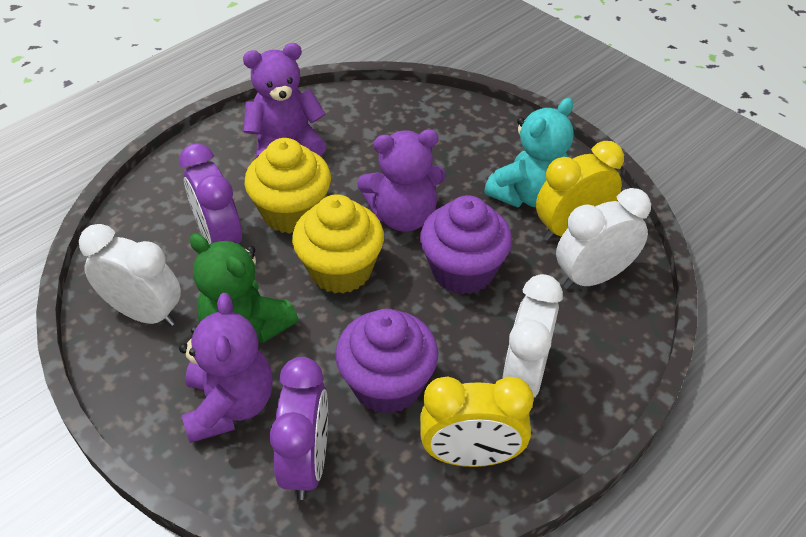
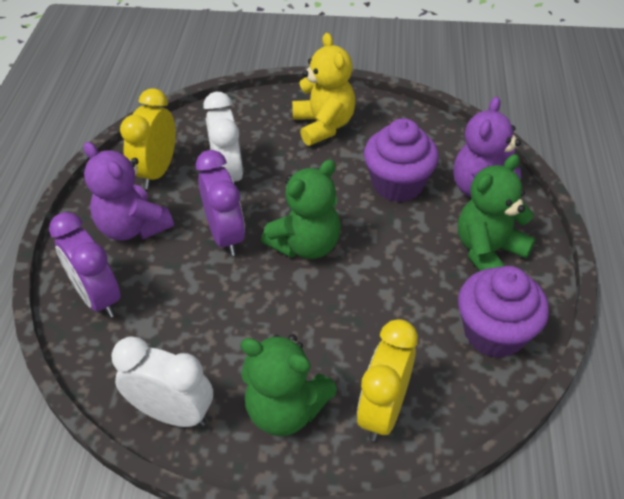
green teddy bear: 1 -> 3
purple teddy bear: 3 -> 2
turquoise teddy bear: 1 -> 0
white clock: 3 -> 2
yellow cupcake: 2 -> 0
yellow teddy bear: 0 -> 1

